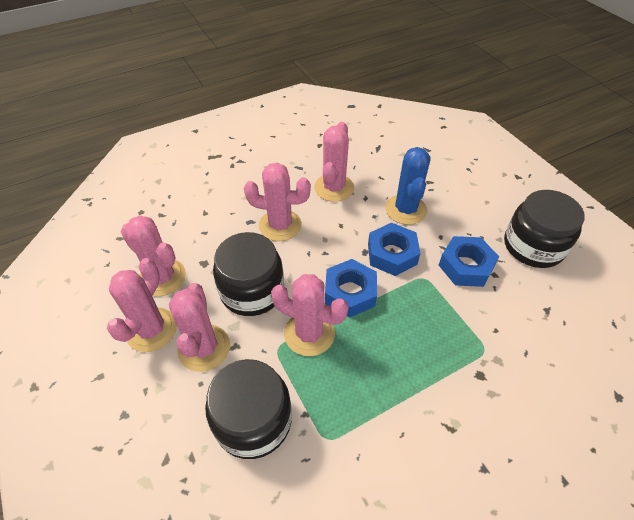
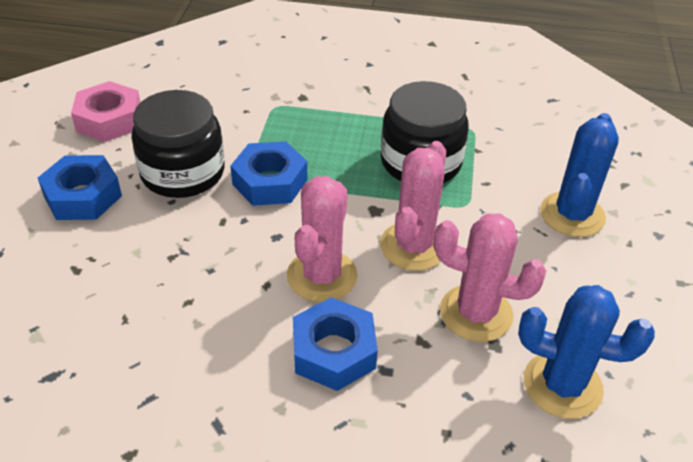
black jar: 3 -> 2
blue cactus: 1 -> 2
pink cactus: 6 -> 3
pink nut: 0 -> 1

